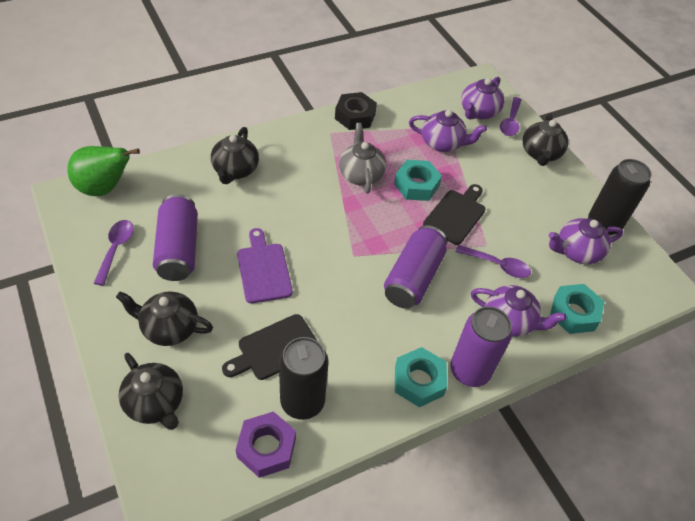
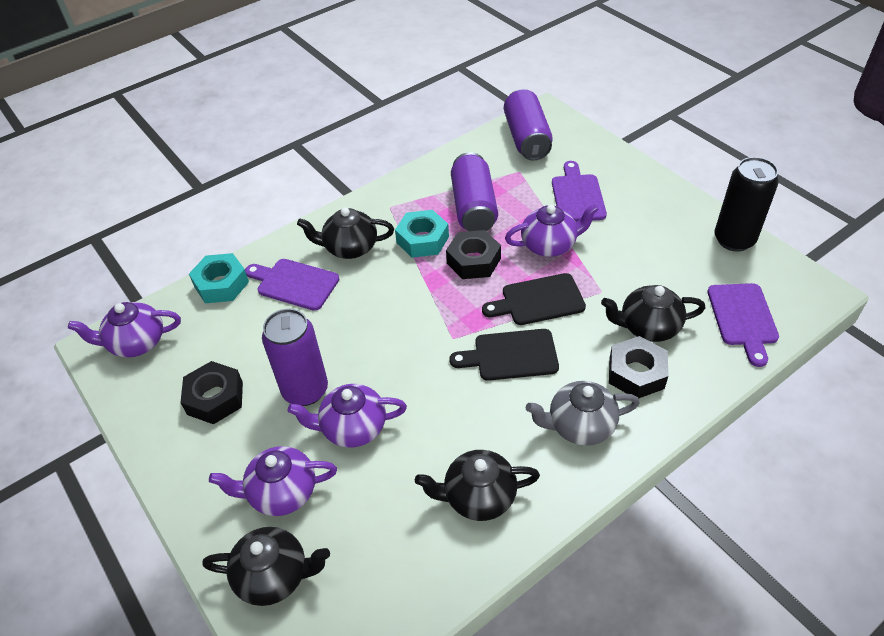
black can: 2 -> 1
black nut: 1 -> 3
green pear: 1 -> 0
purple cutting board: 1 -> 3
purple nut: 1 -> 0
purple spoon: 3 -> 0
turquoise nut: 3 -> 2

